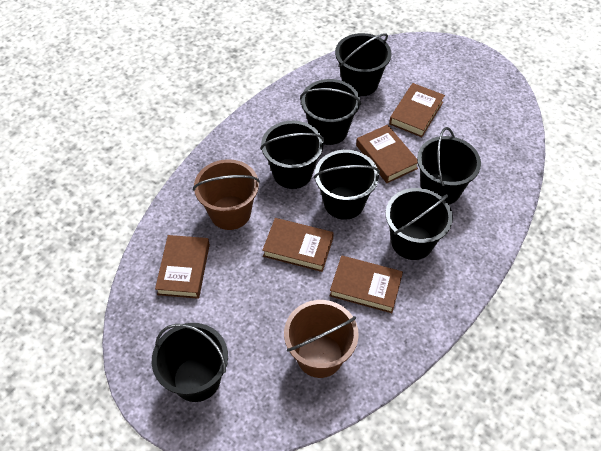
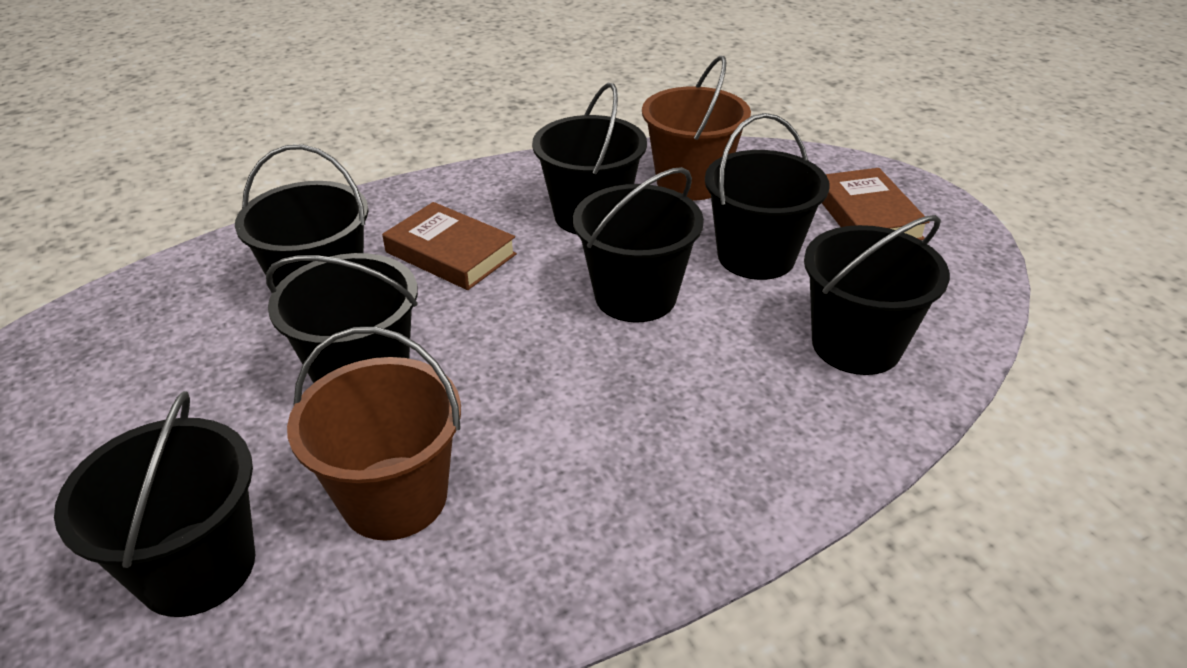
brown book: 5 -> 2

